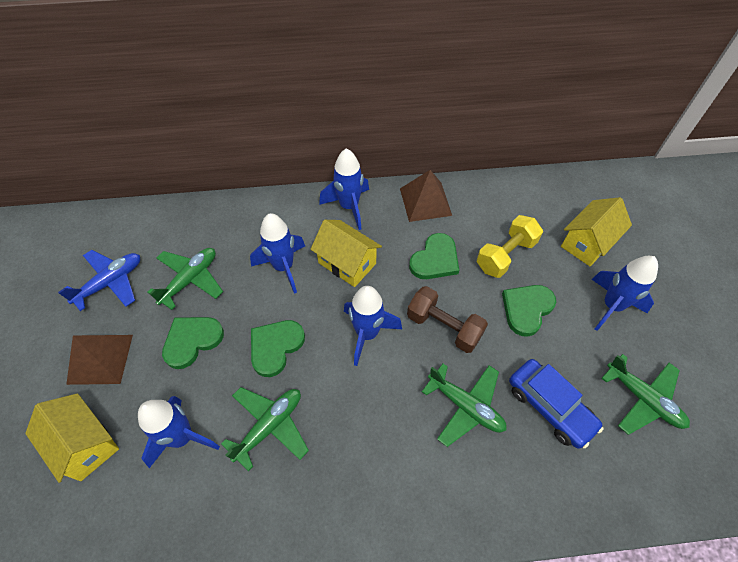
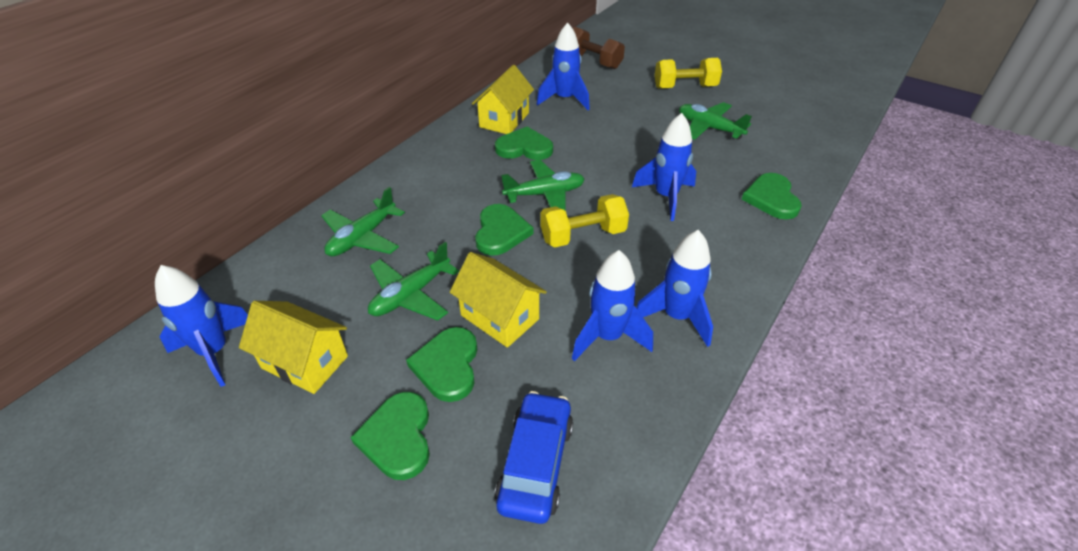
blue plane: 1 -> 0
brown pyramid: 2 -> 0
green heart: 4 -> 5
yellow dumbbell: 1 -> 2

